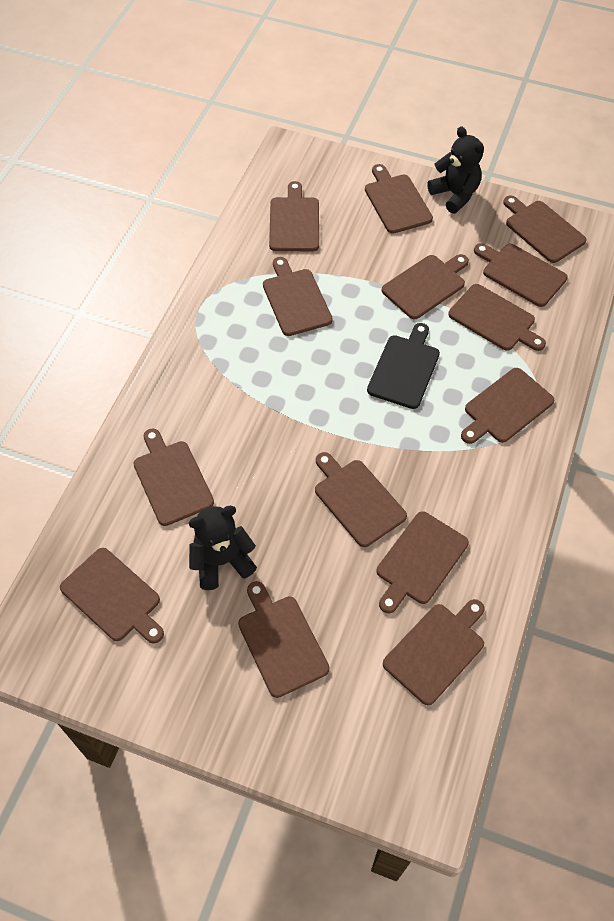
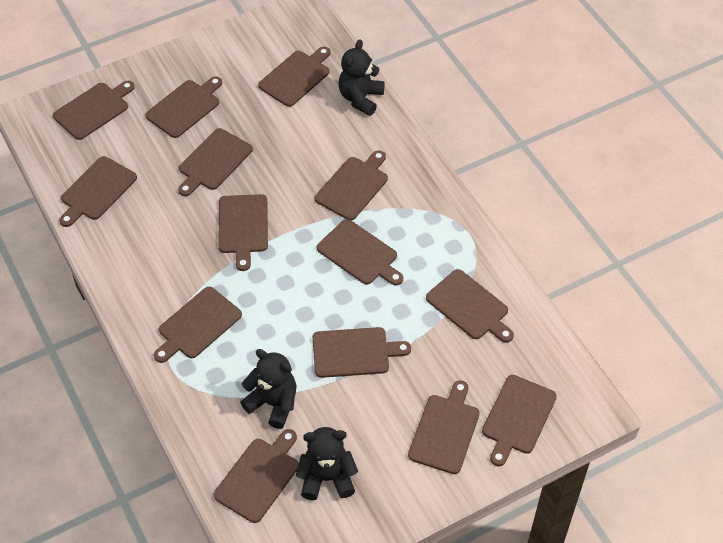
black cutting board: 1 -> 0
black teddy bear: 2 -> 3

